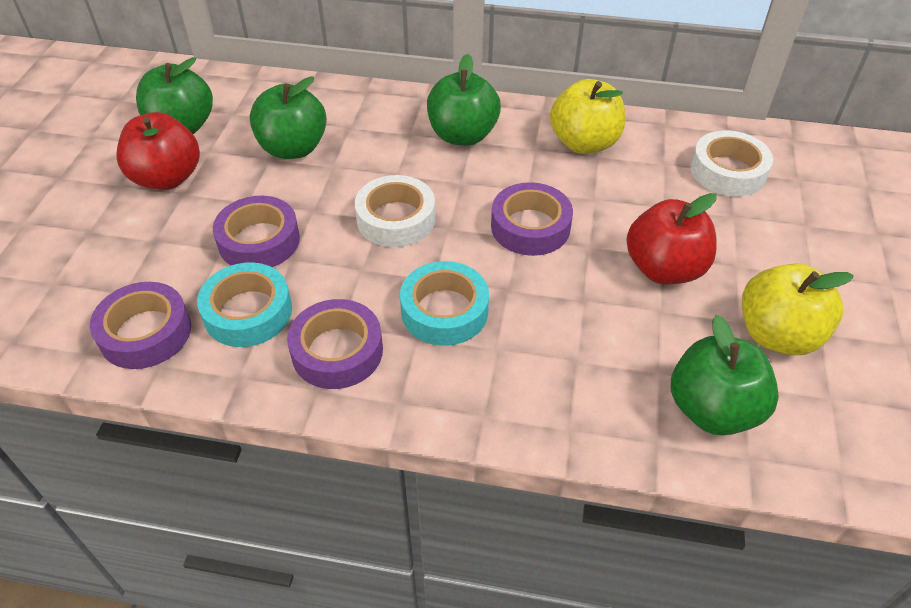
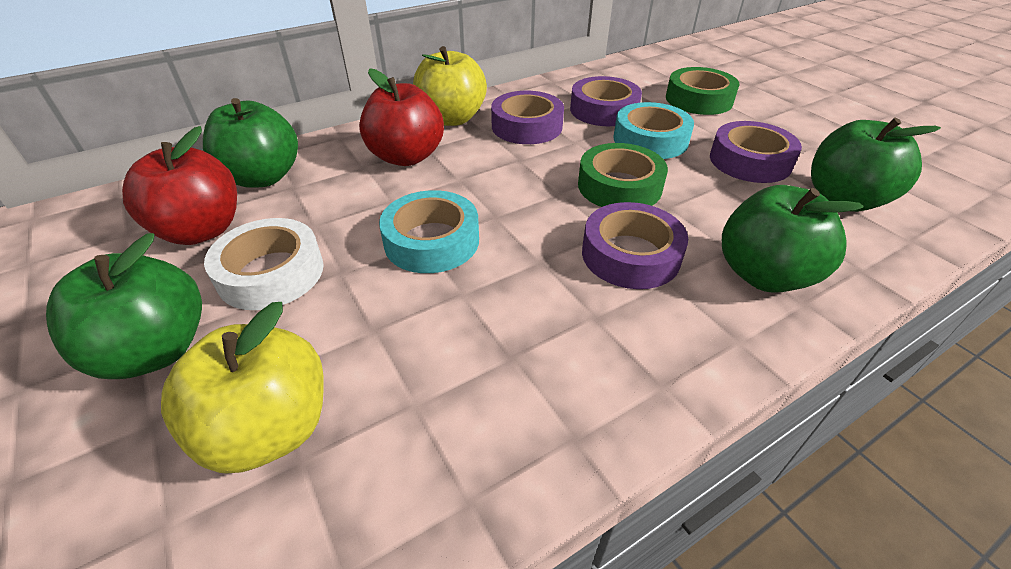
green tape: 0 -> 2
white tape: 2 -> 1

